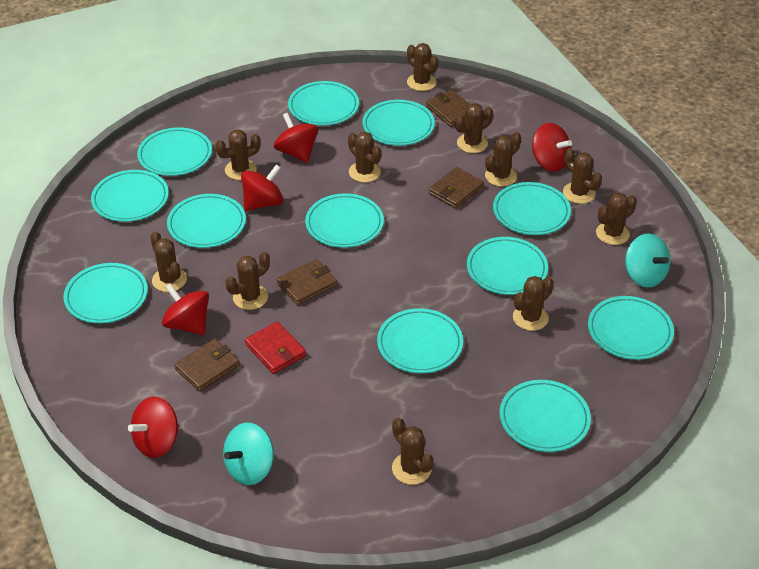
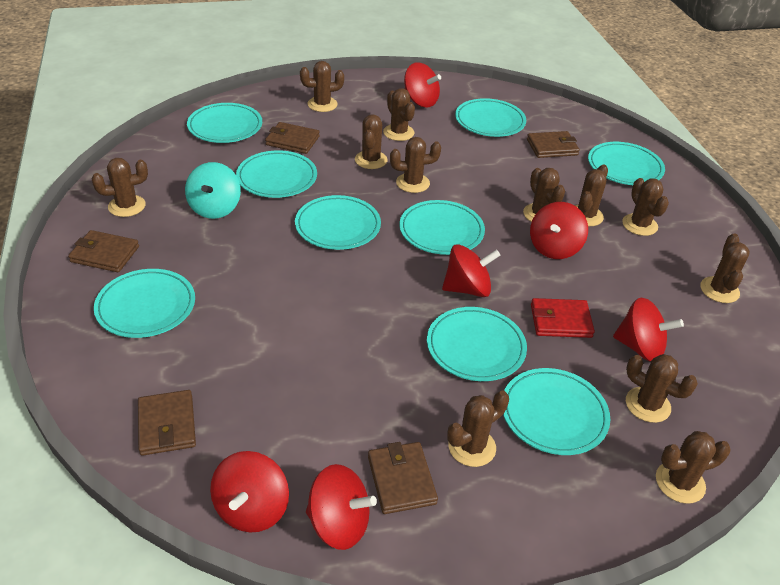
brown cactus: 11 -> 12
brown wallet: 4 -> 5
red spinning top: 5 -> 6
turquoise plate: 12 -> 9
turquoise spinning top: 2 -> 1

